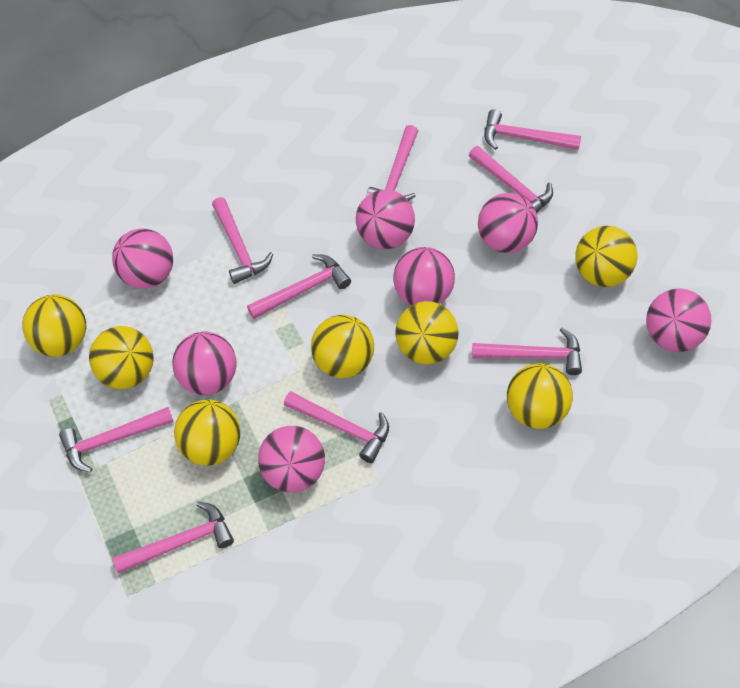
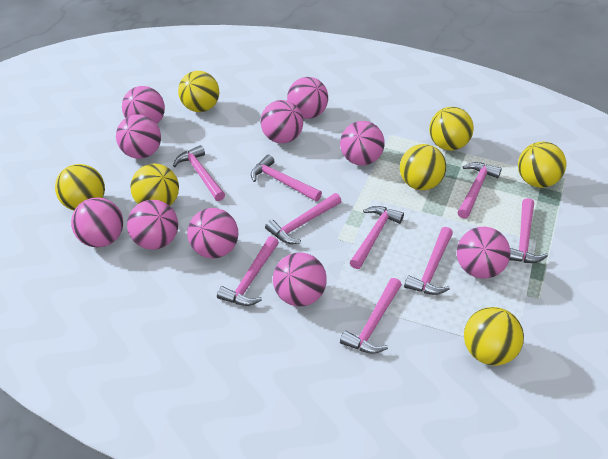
pink ball: 7 -> 10

